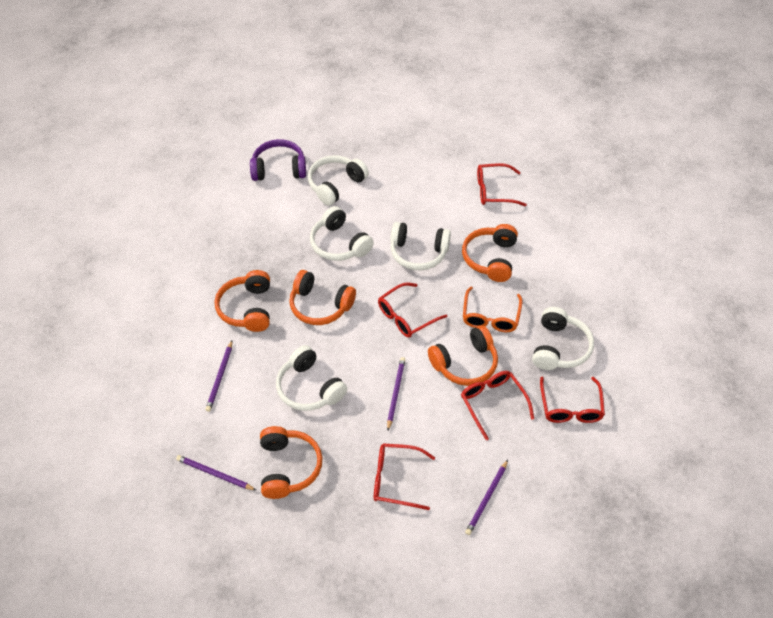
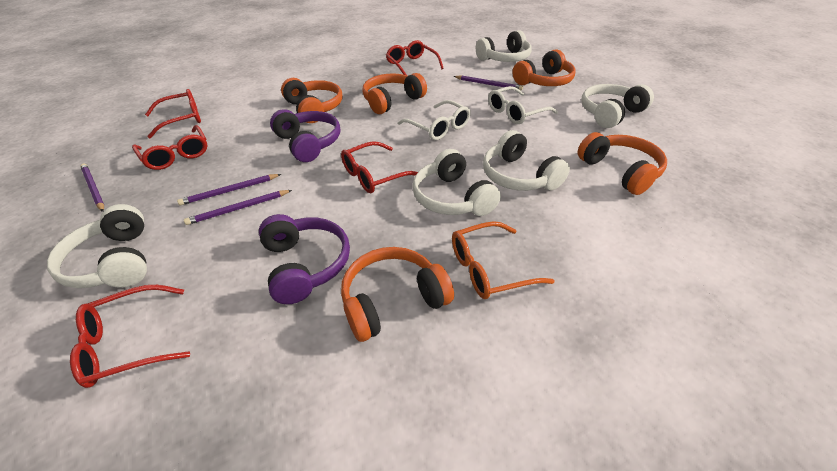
purple headphones: 1 -> 2
white glasses: 0 -> 2

